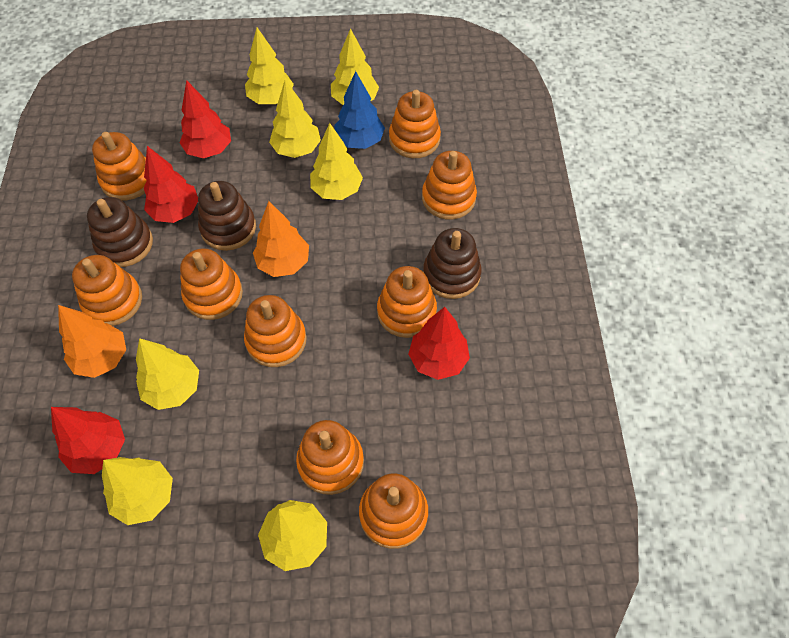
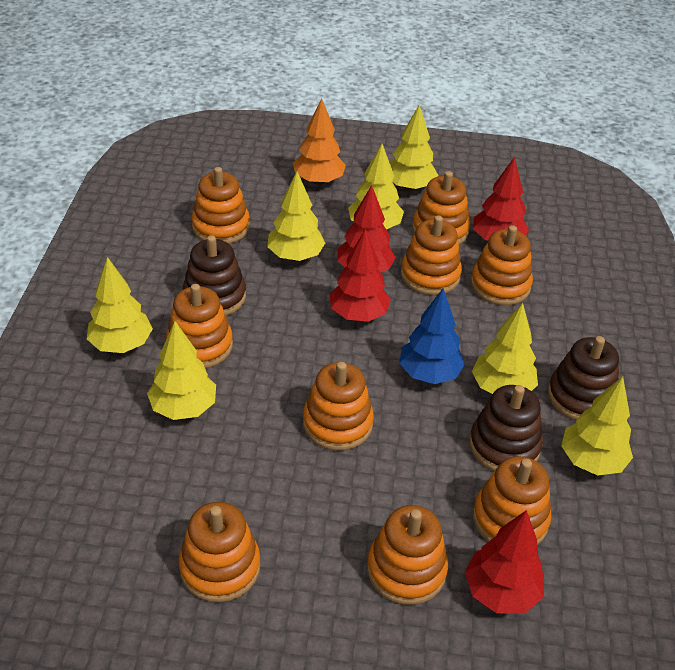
orange tree: 2 -> 1

